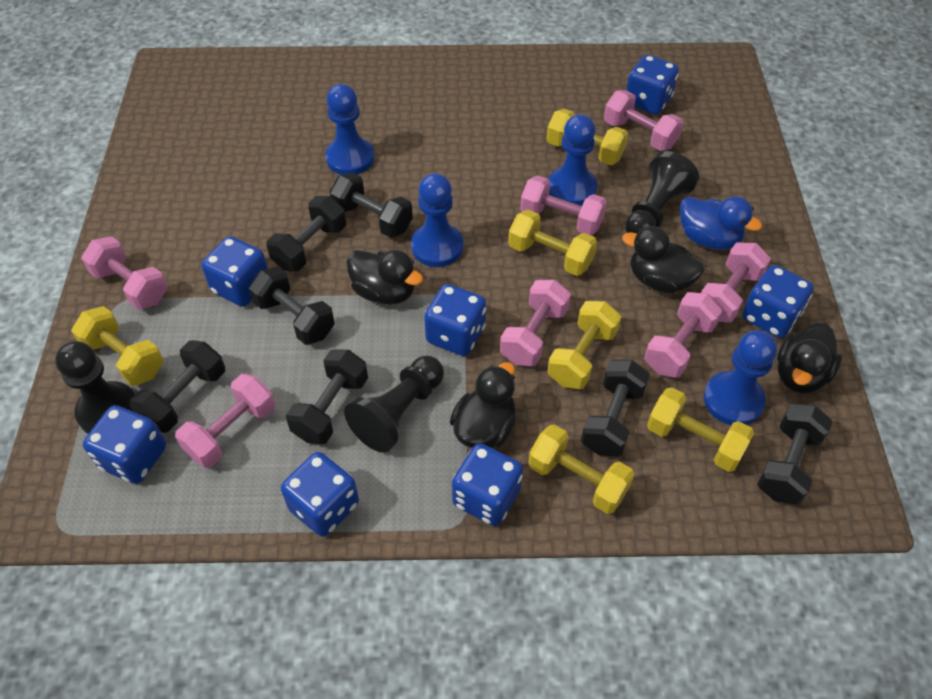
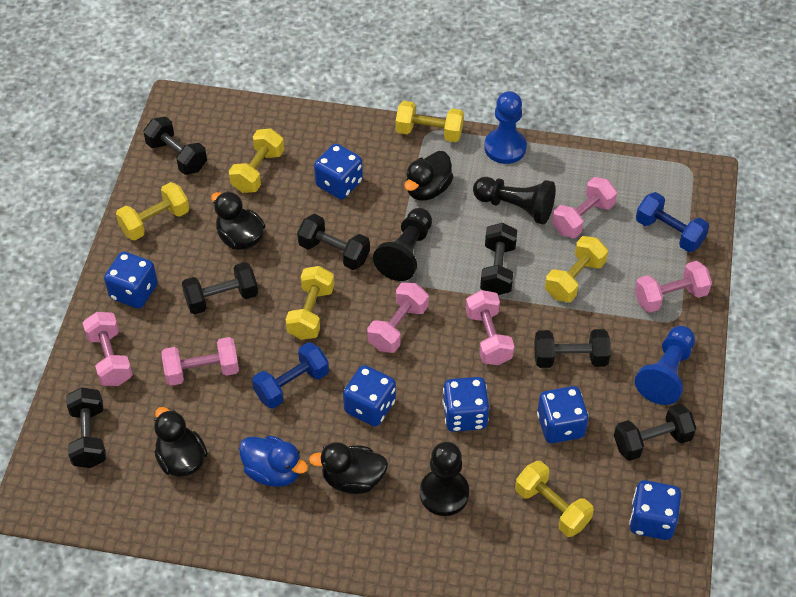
blue dice: 7 -> 6
blue dumbbell: 0 -> 2
blue pawn: 4 -> 2
pink dumbbell: 7 -> 6

